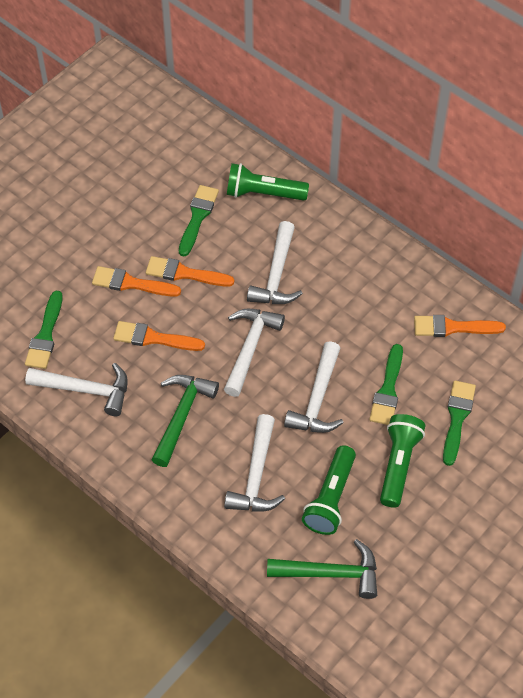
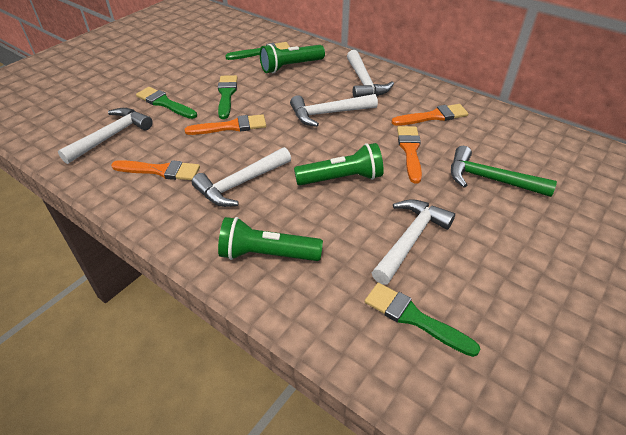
green hammer: 2 -> 1

